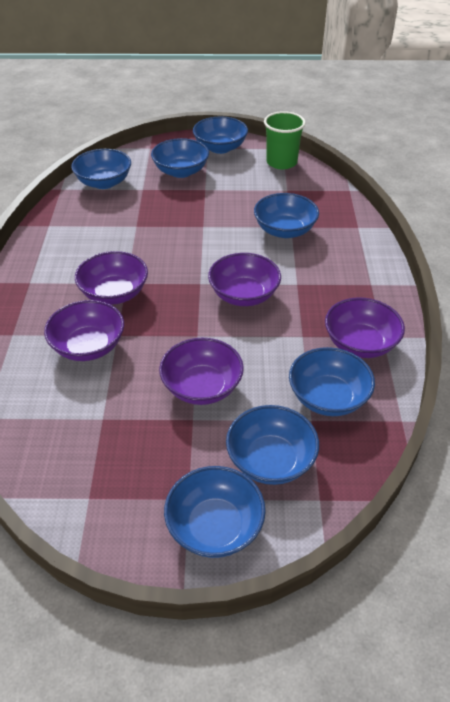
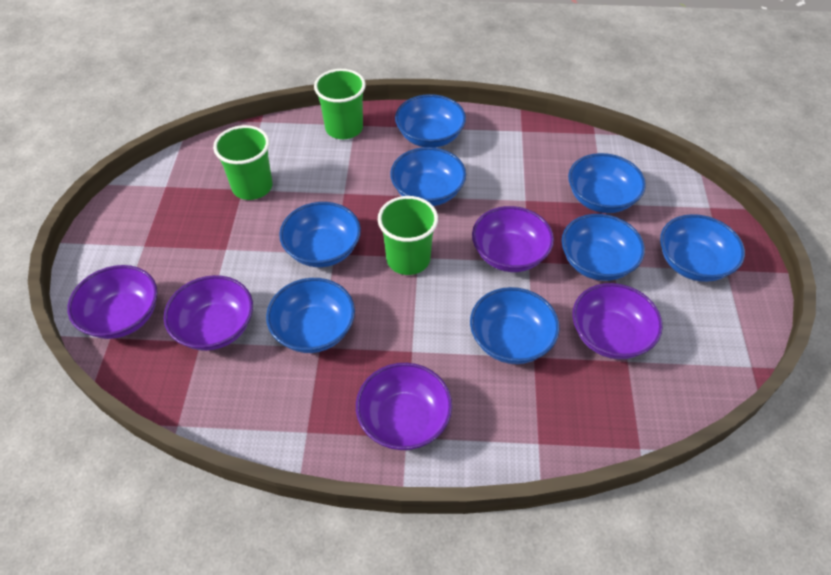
blue bowl: 7 -> 8
green cup: 1 -> 3

